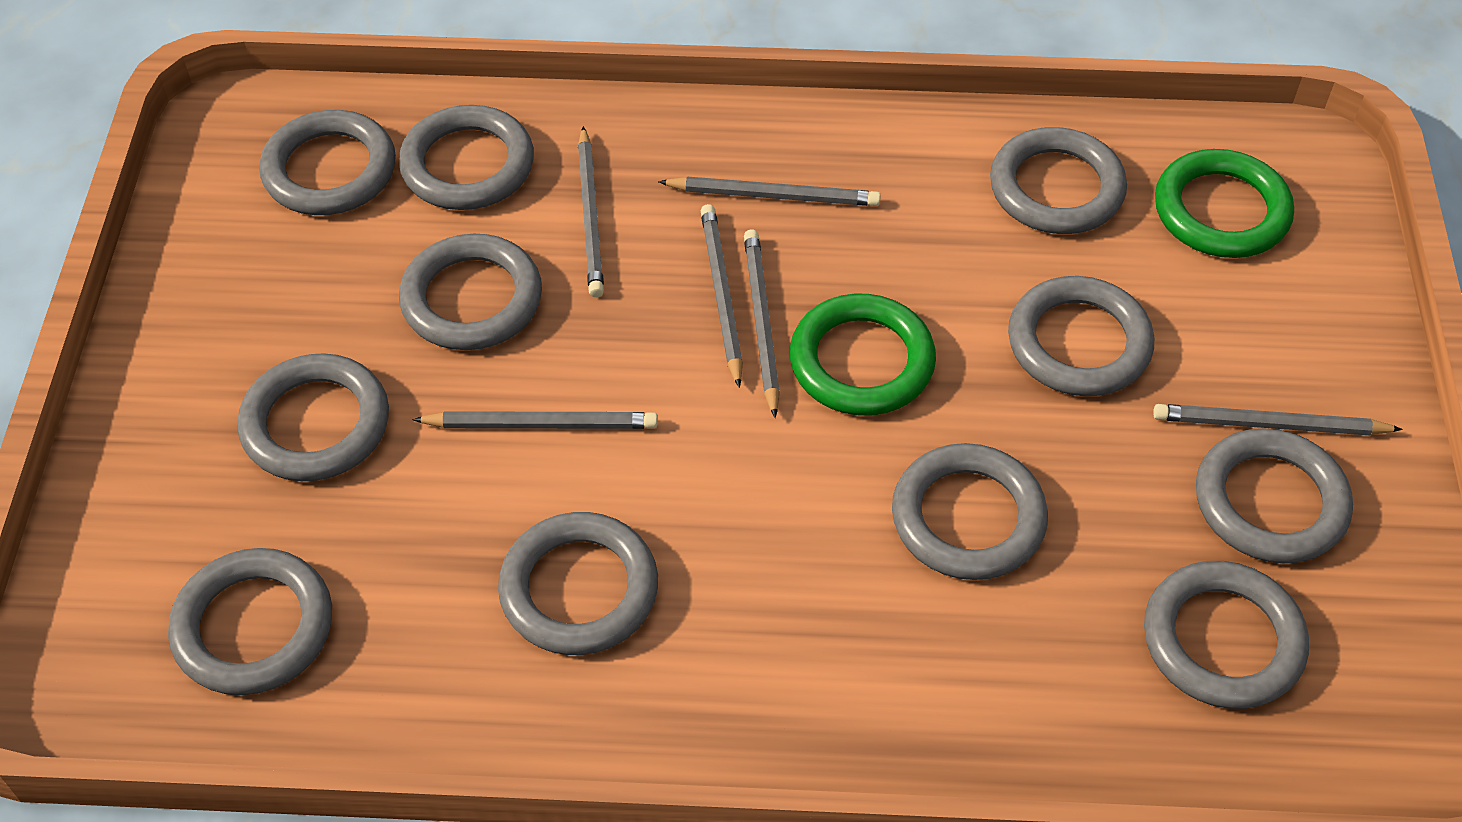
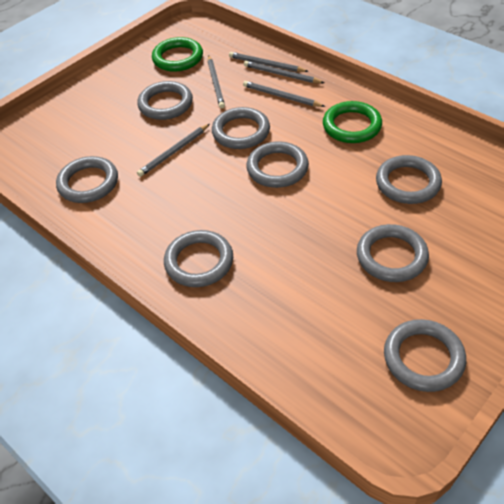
grey pencil: 6 -> 5
grey ring: 11 -> 8

